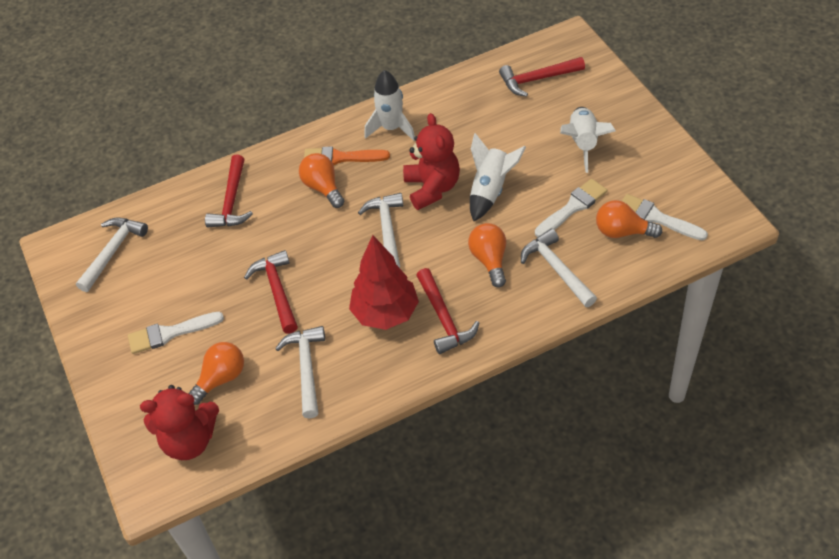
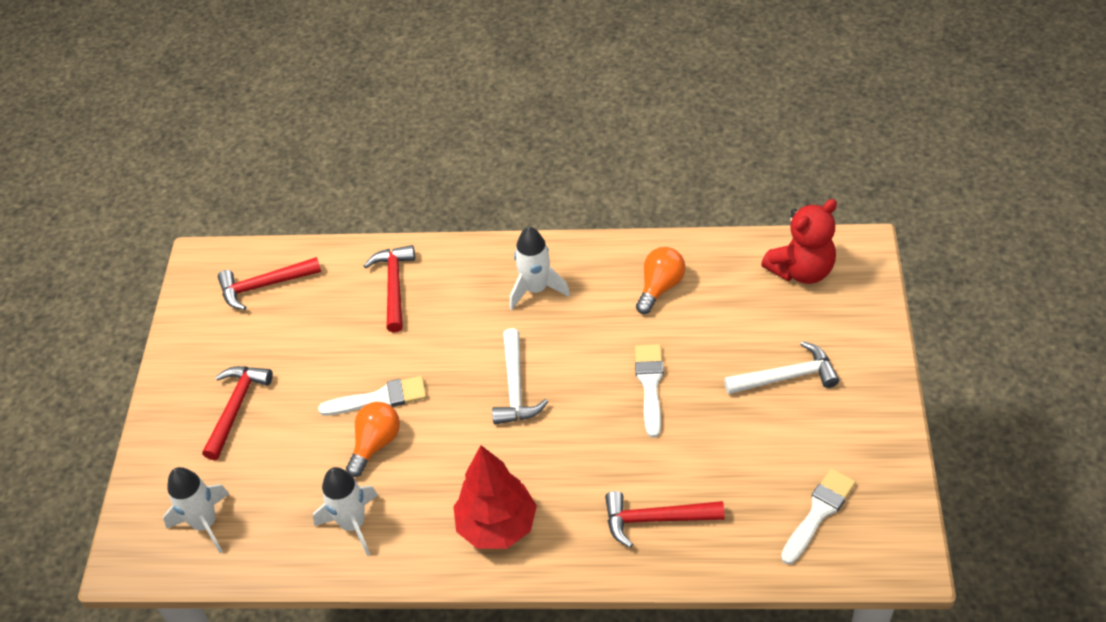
orange brush: 1 -> 0
orange light bulb: 4 -> 2
red teddy bear: 2 -> 1
white hammer: 4 -> 2

